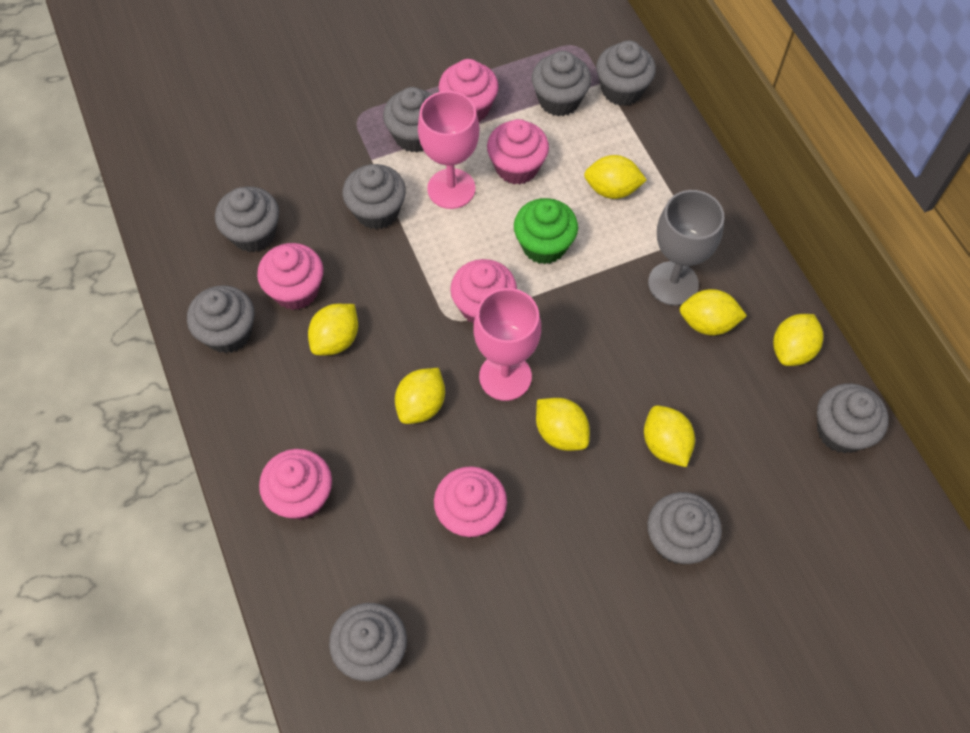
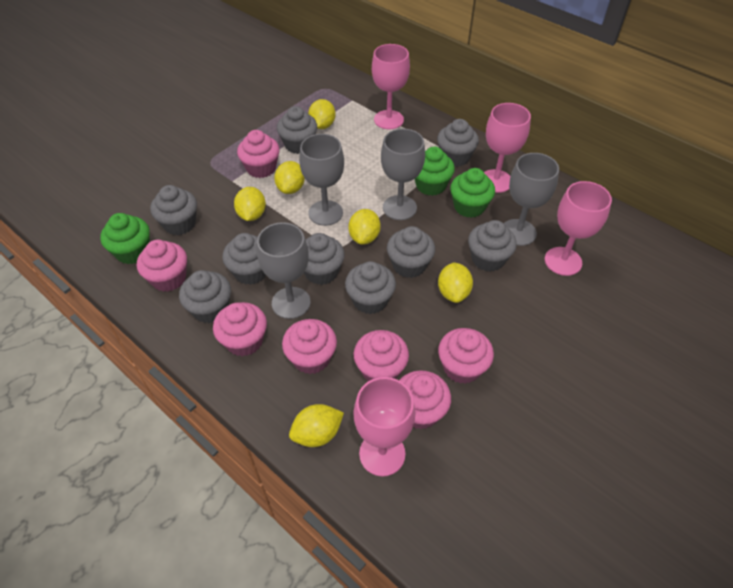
green cupcake: 1 -> 3
grey goblet: 1 -> 4
pink cupcake: 6 -> 7
pink goblet: 2 -> 4
yellow lemon: 7 -> 6

